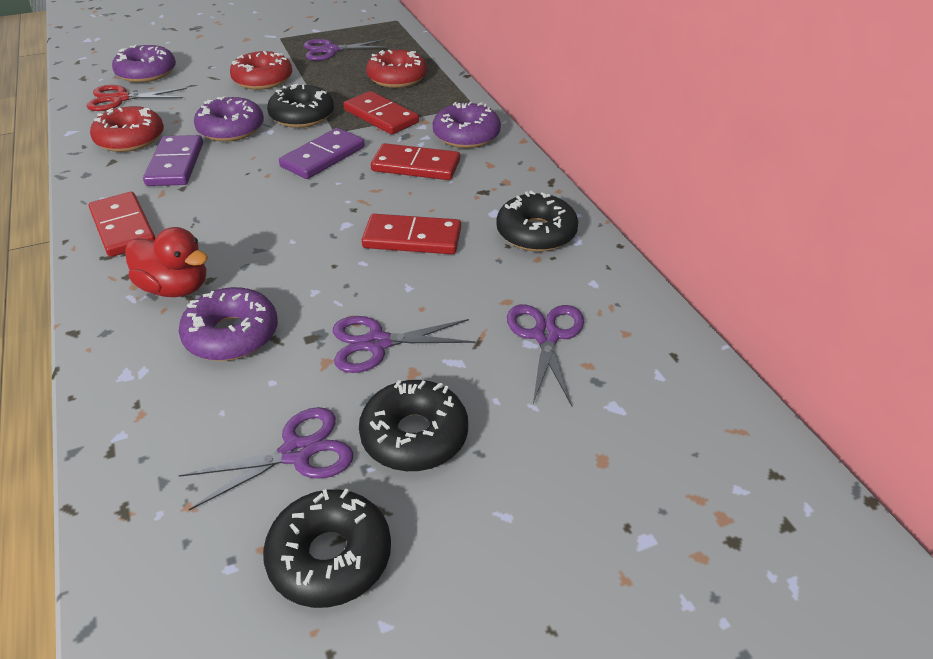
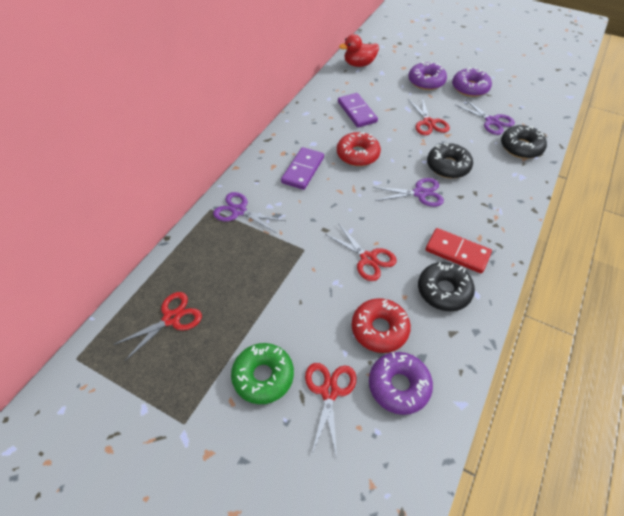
black donut: 4 -> 3
green donut: 0 -> 1
purple donut: 4 -> 3
purple scissors: 4 -> 3
red domino: 4 -> 1
red donut: 3 -> 2
red scissors: 1 -> 4

